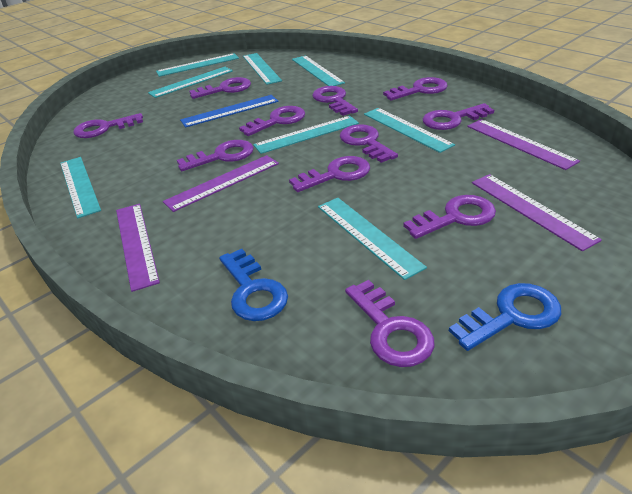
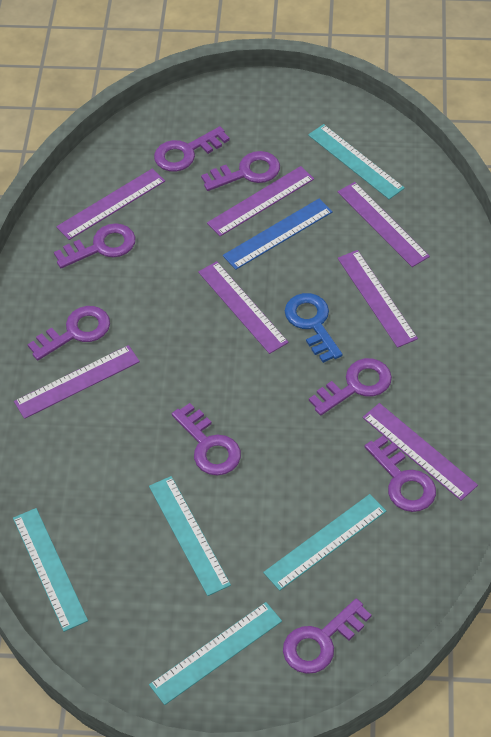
blue key: 2 -> 1
purple key: 11 -> 8
purple ruler: 4 -> 7
turquoise ruler: 8 -> 5

